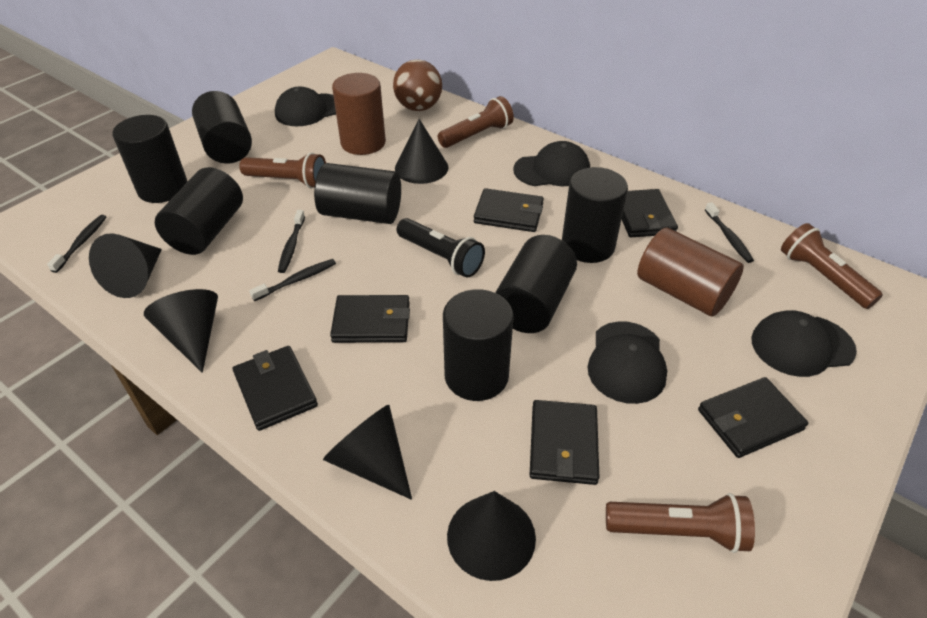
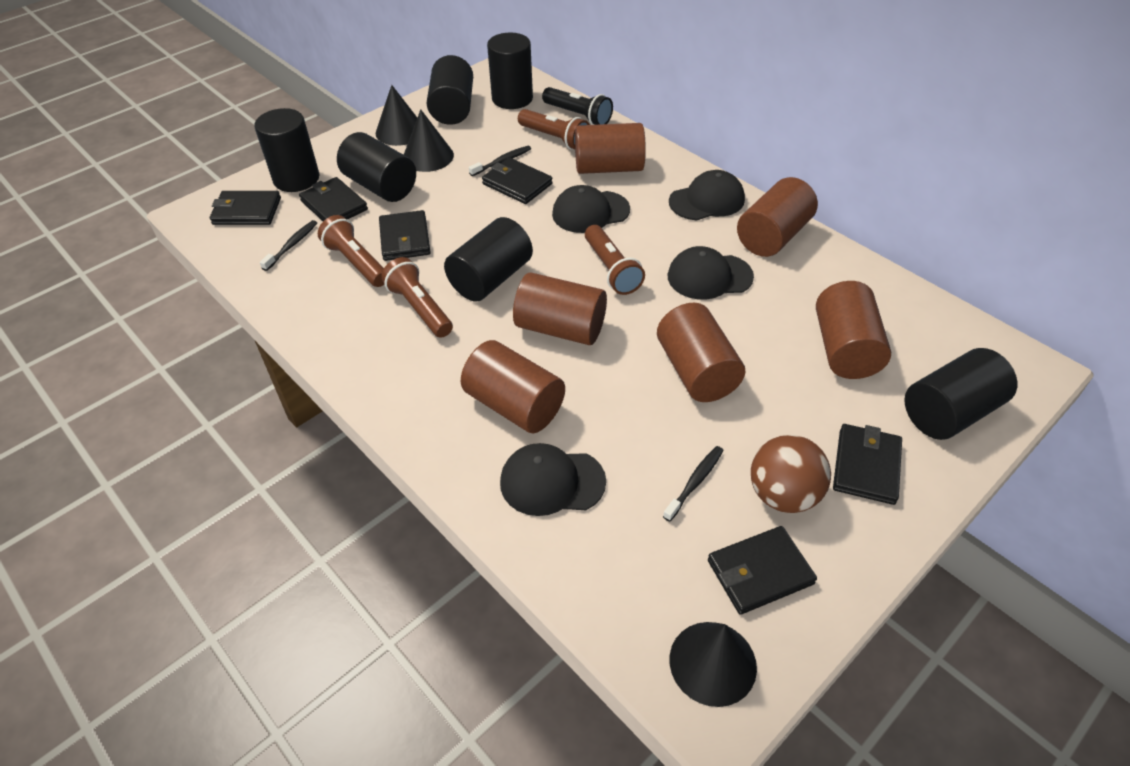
black cone: 5 -> 3
black cylinder: 7 -> 6
black toothbrush: 4 -> 3
brown cylinder: 2 -> 6

